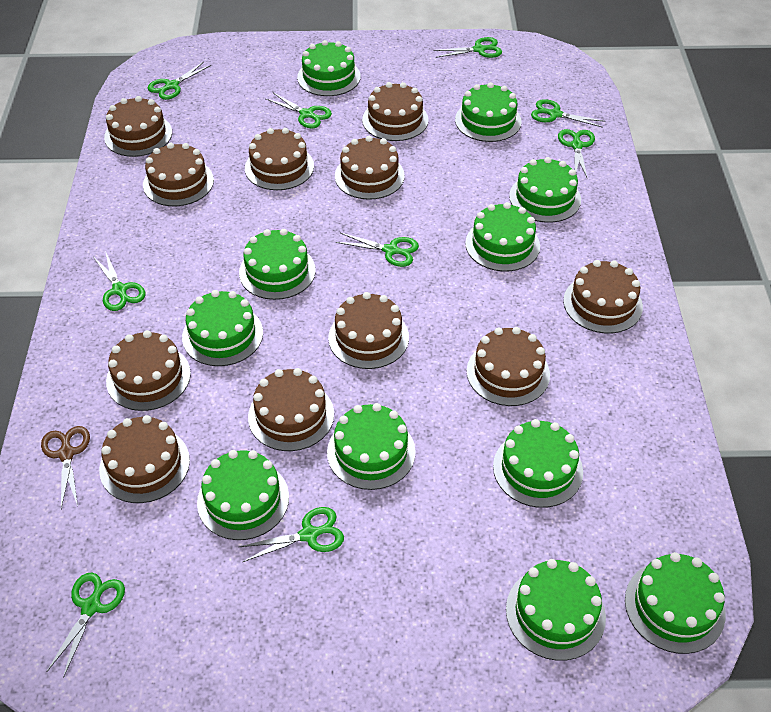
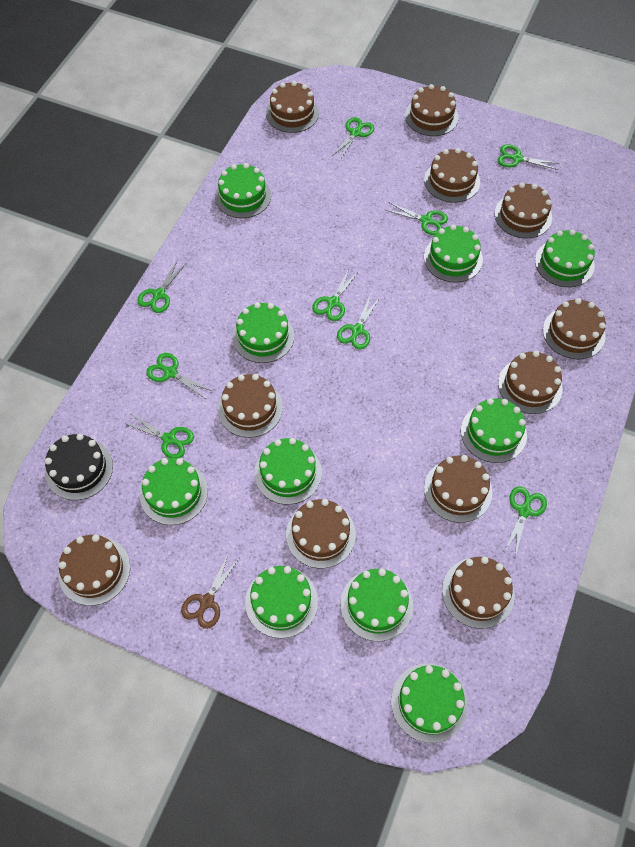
black cake: 0 -> 1
green cake: 11 -> 10

